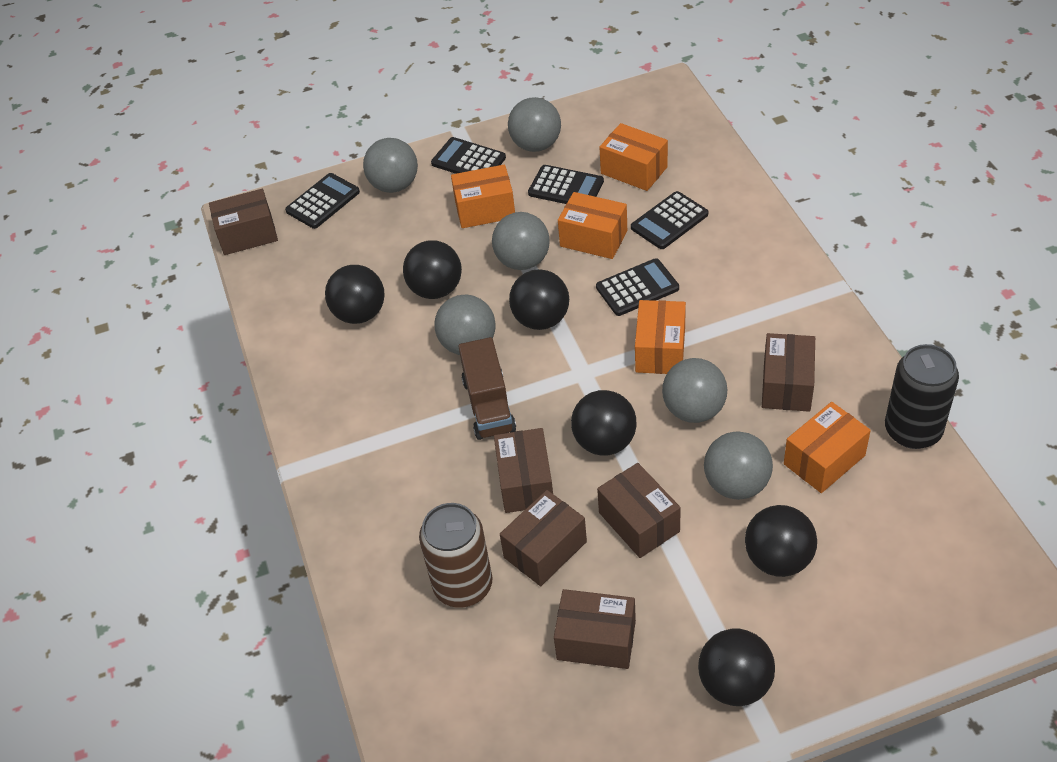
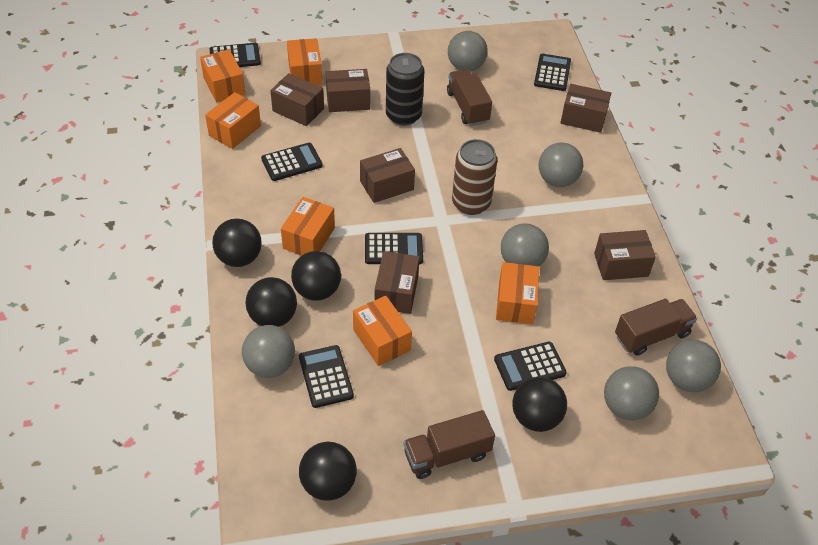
black ball: 6 -> 5
black calculator: 5 -> 6
brown truck: 1 -> 3
orange box: 5 -> 6

